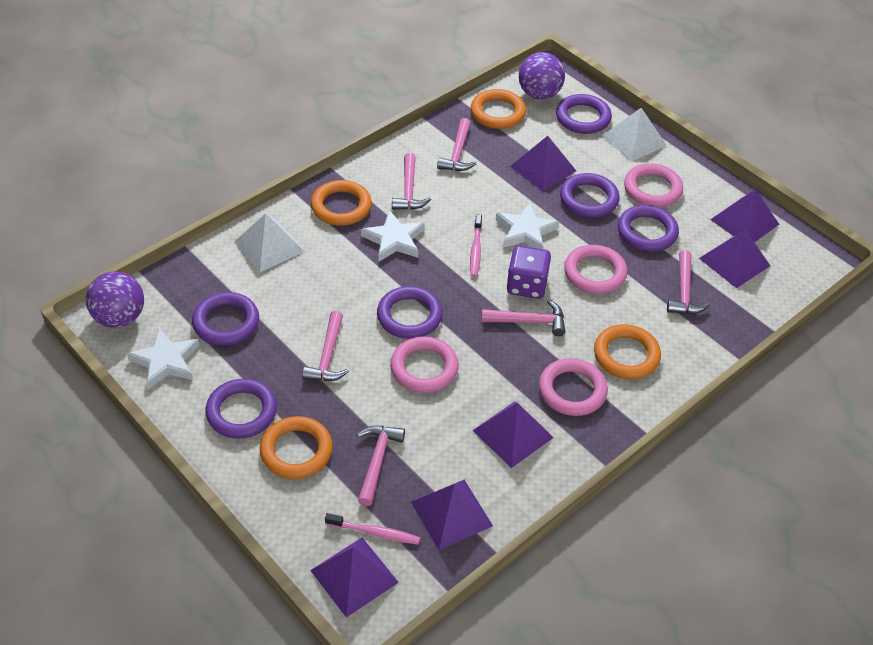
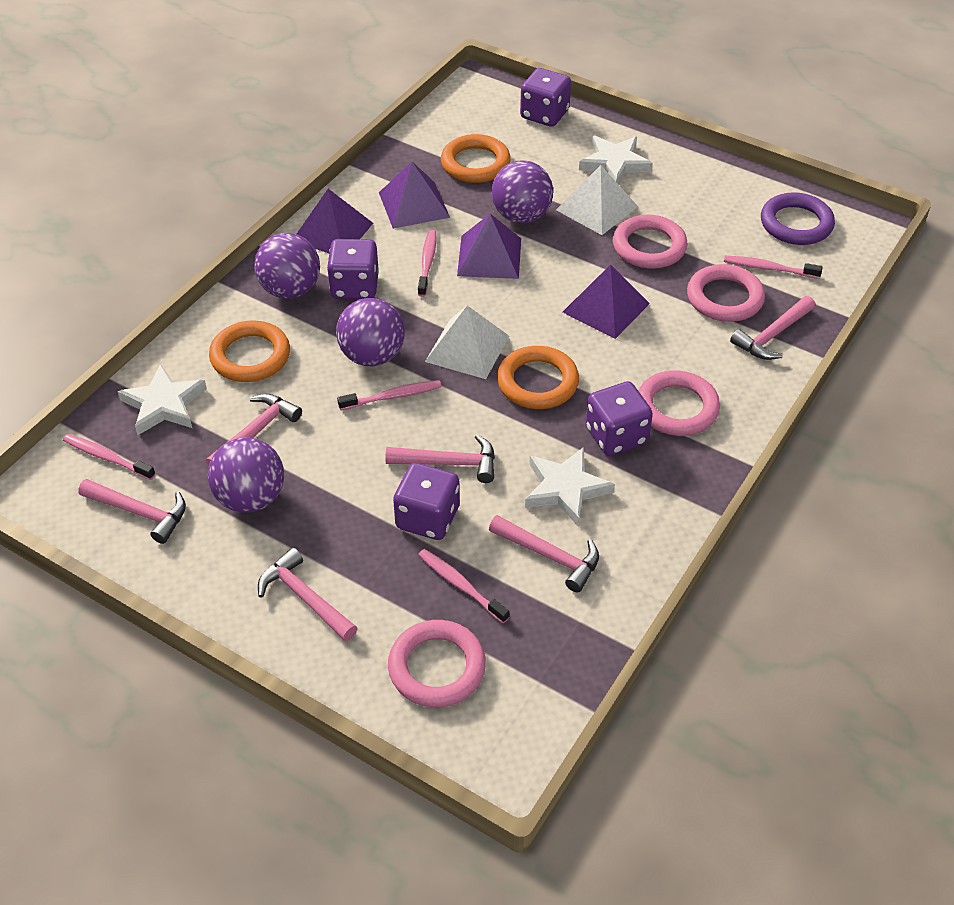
orange ring: 4 -> 3
pink toothbrush: 2 -> 5
purple ball: 2 -> 4
purple dice: 1 -> 4
purple pyramid: 6 -> 4
purple ring: 6 -> 1

